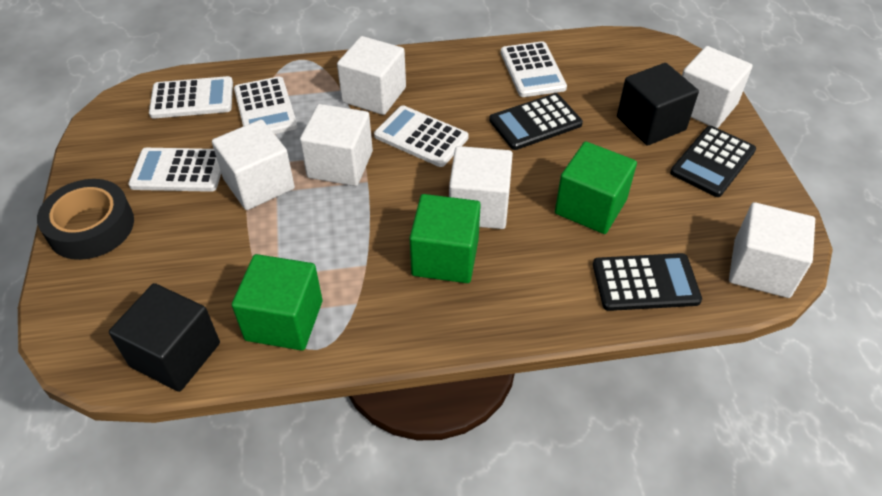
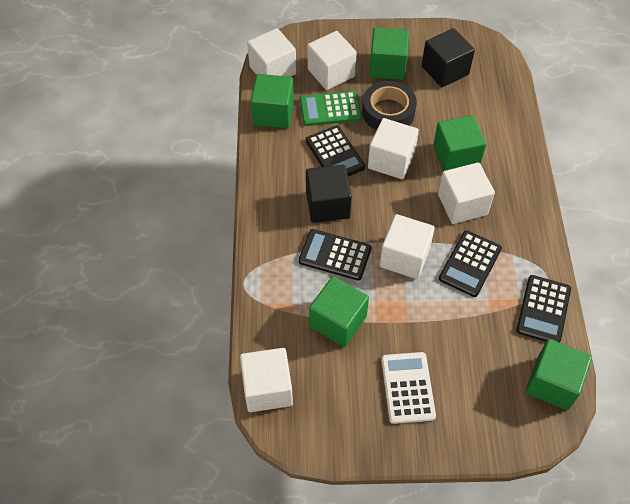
black calculator: 3 -> 4
green calculator: 0 -> 1
green cube: 3 -> 5
white calculator: 5 -> 1

